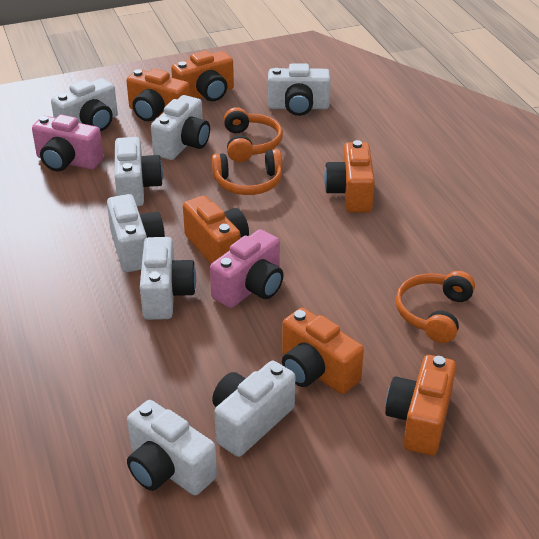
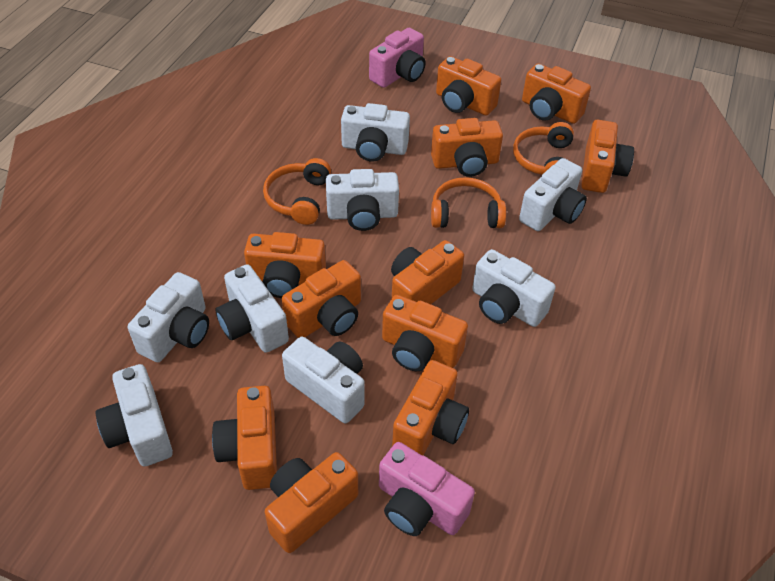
orange camera: 6 -> 11

